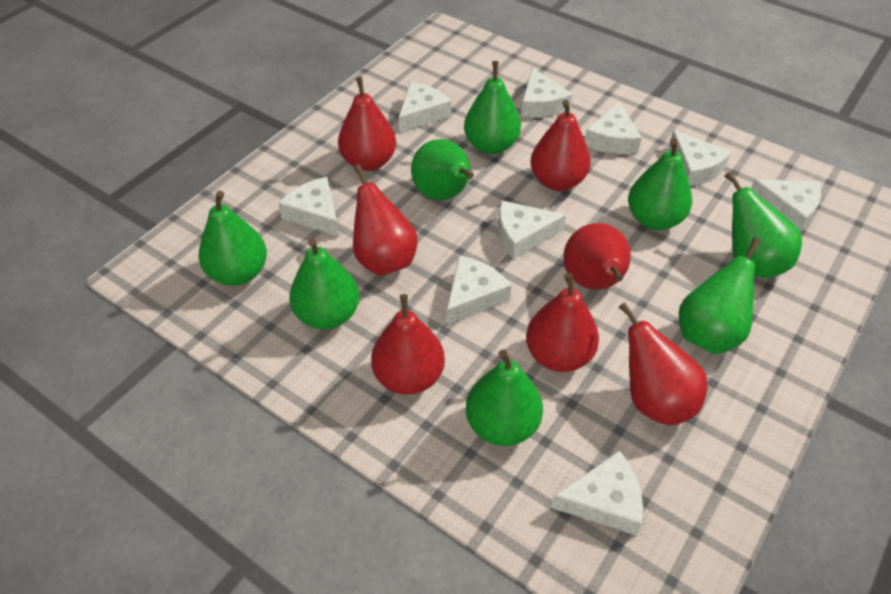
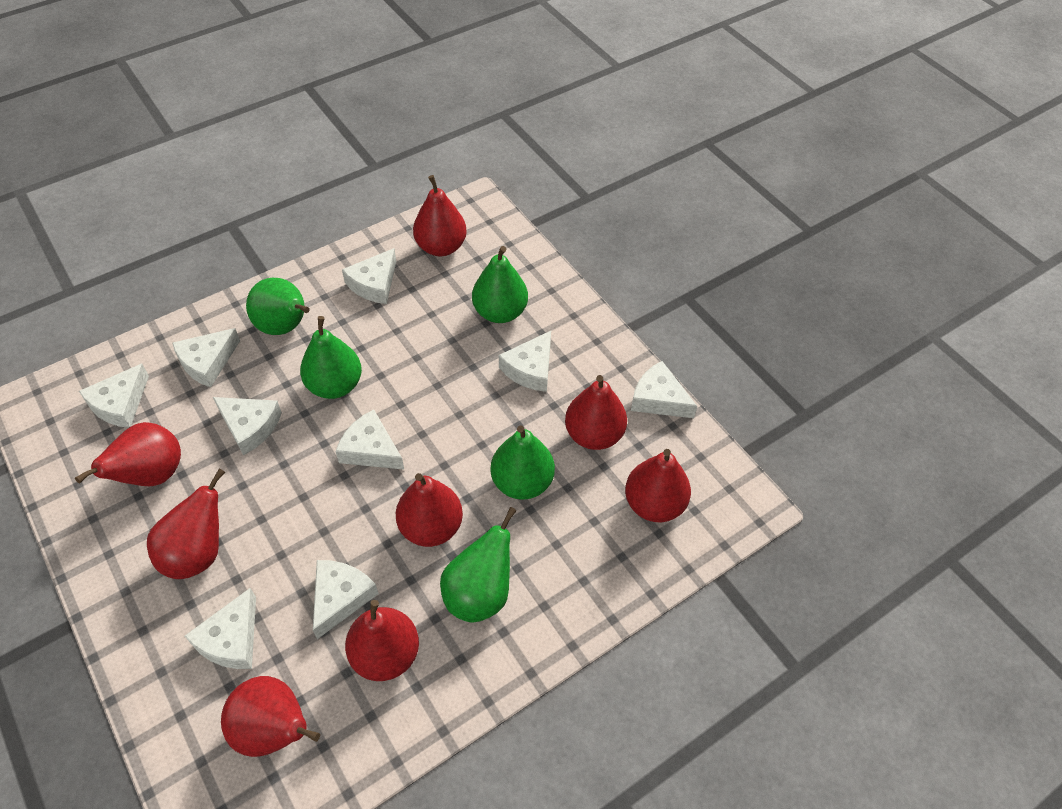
green pear: 8 -> 5
red pear: 7 -> 8

